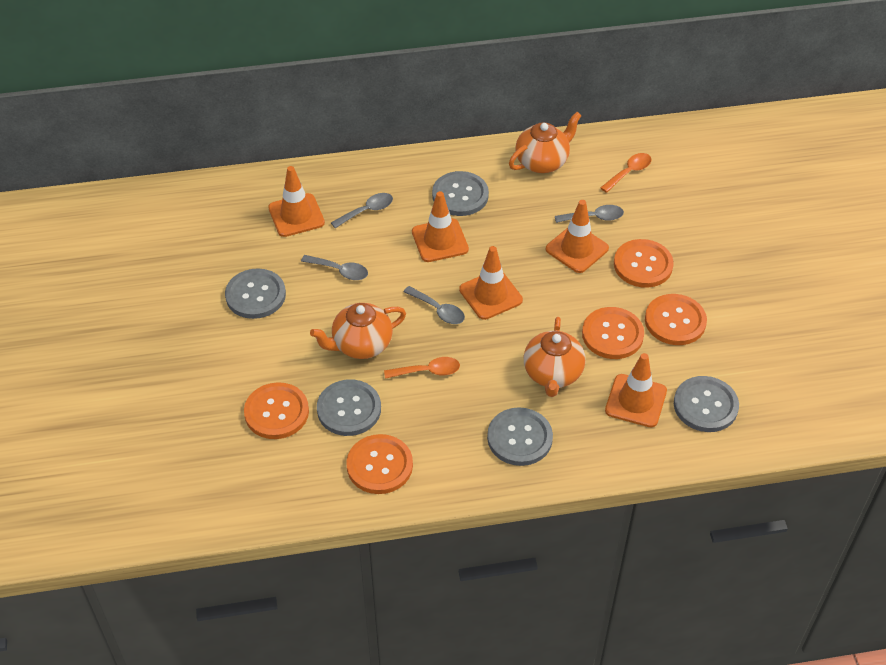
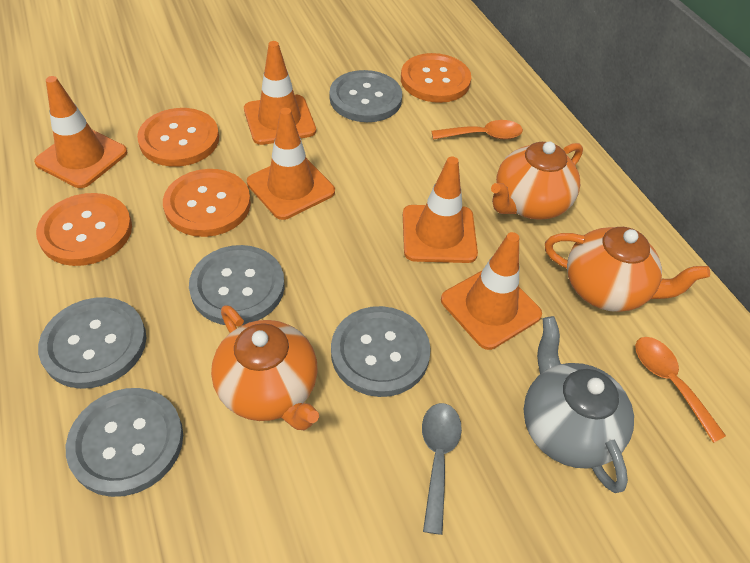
grey spoon: 4 -> 1
grey teapot: 0 -> 1
orange button: 5 -> 4

